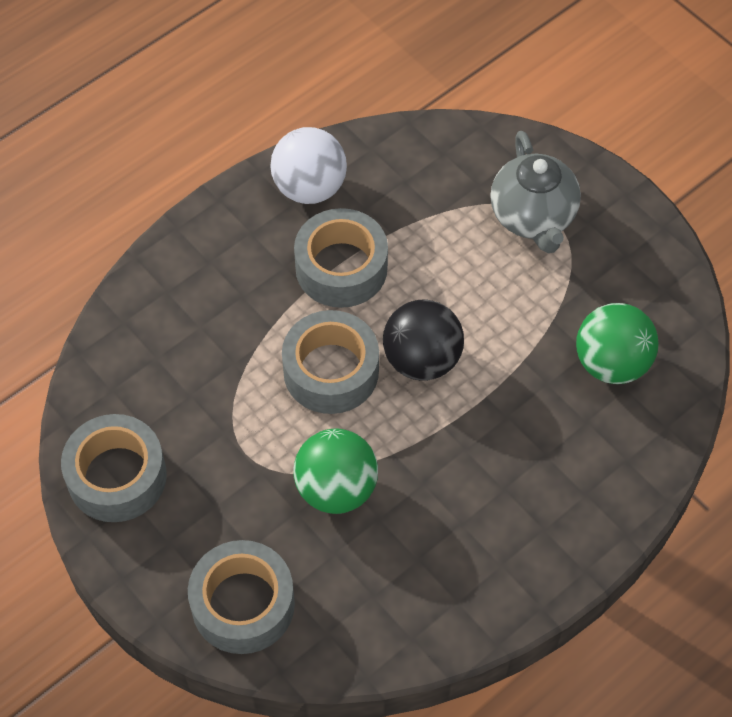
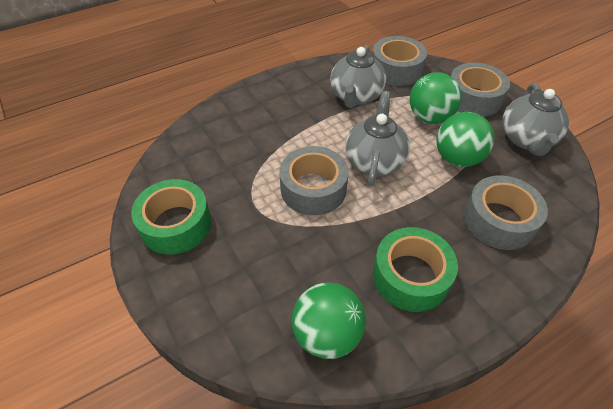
black ball: 1 -> 0
green ball: 2 -> 3
green tape: 0 -> 2
grey teapot: 1 -> 3
white ball: 1 -> 0

